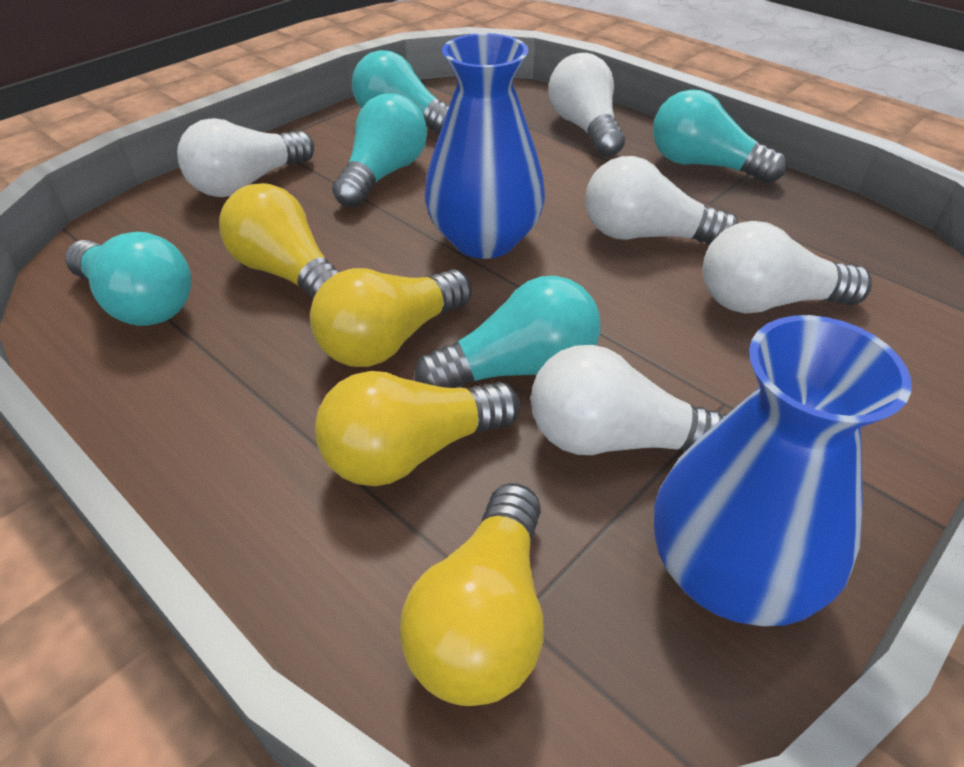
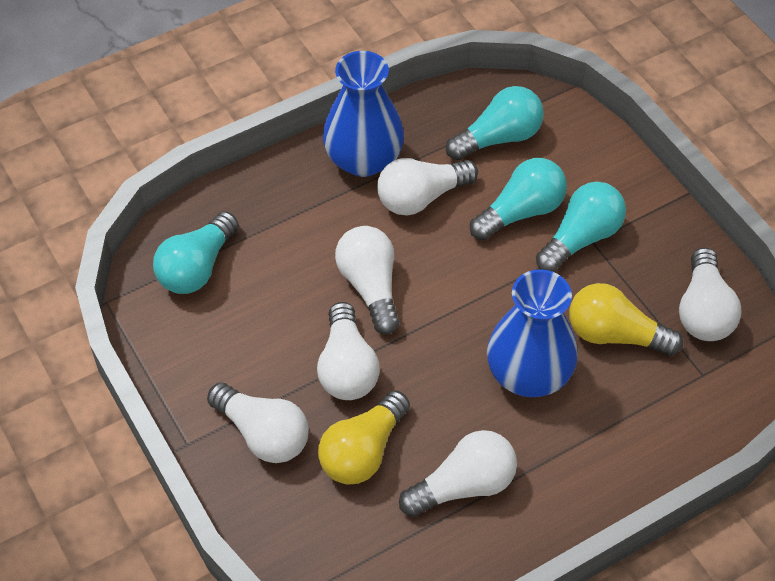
turquoise light bulb: 5 -> 4
white light bulb: 5 -> 6
yellow light bulb: 4 -> 2

